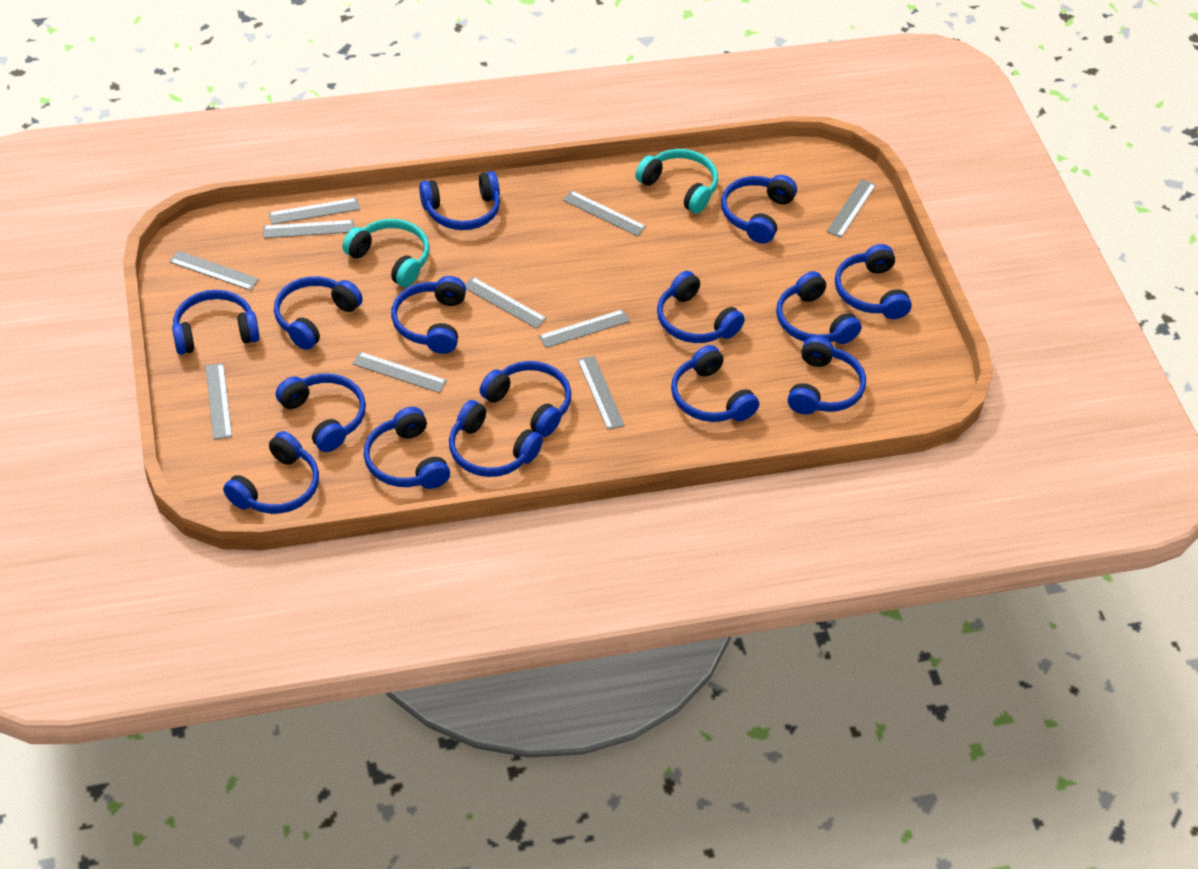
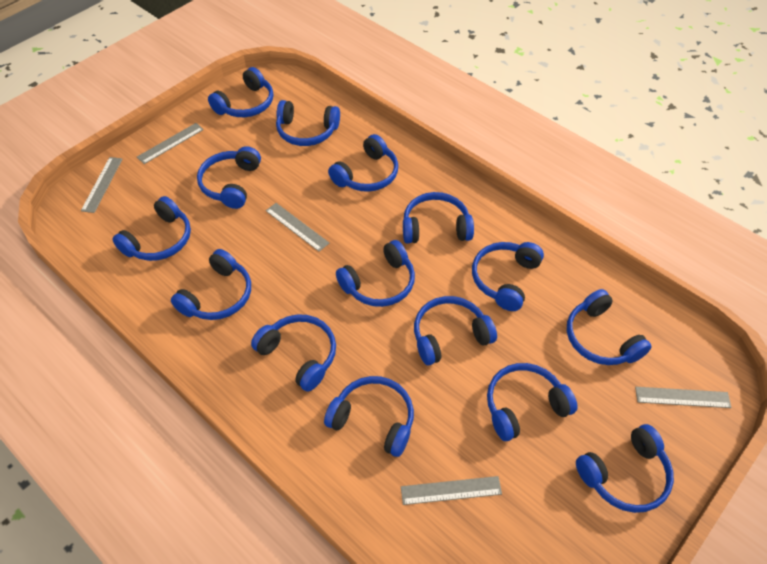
grey ruler: 10 -> 5
turquoise headphones: 2 -> 0

